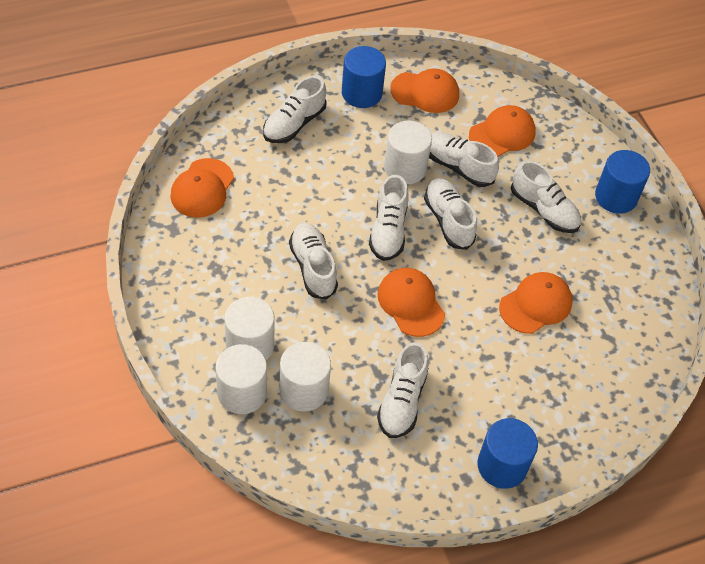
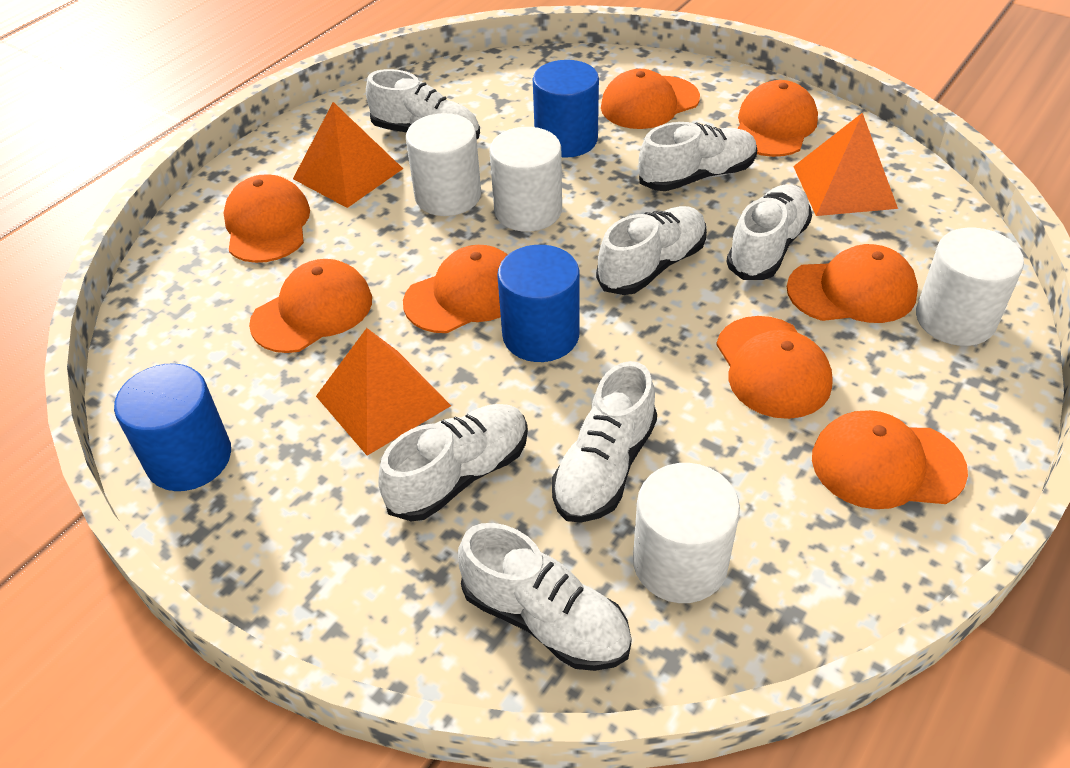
orange cap: 5 -> 8
orange pyramid: 0 -> 3

